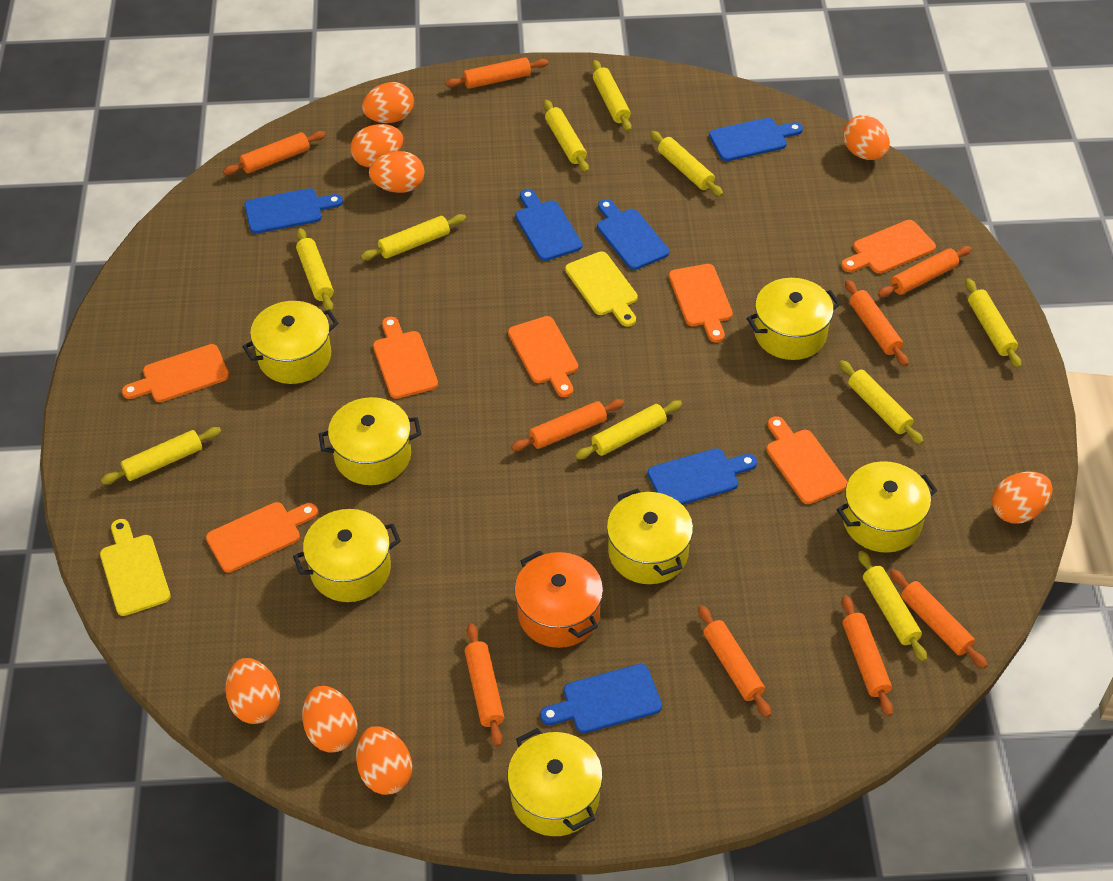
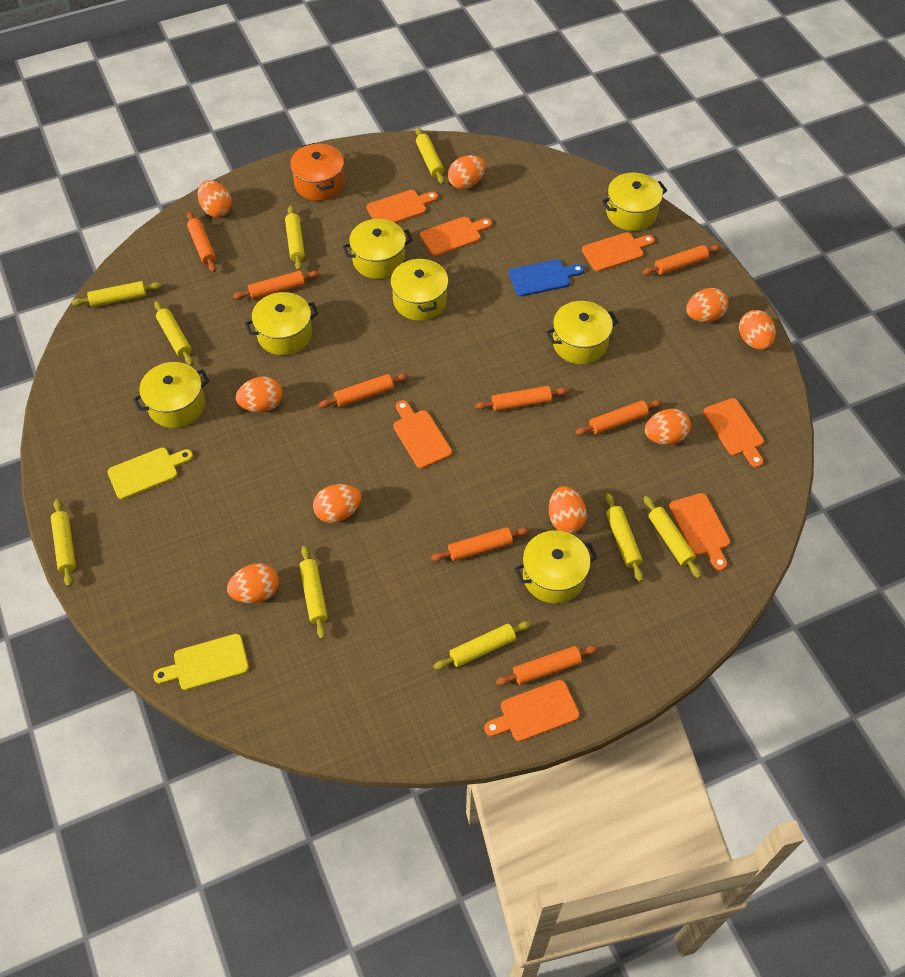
blue cutting board: 6 -> 1
orange egg: 8 -> 9
orange rolling pin: 9 -> 8
yellow rolling pin: 10 -> 9

